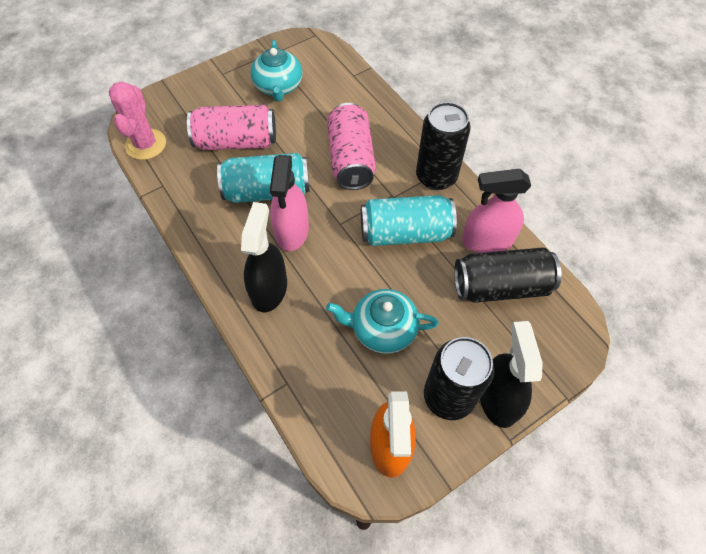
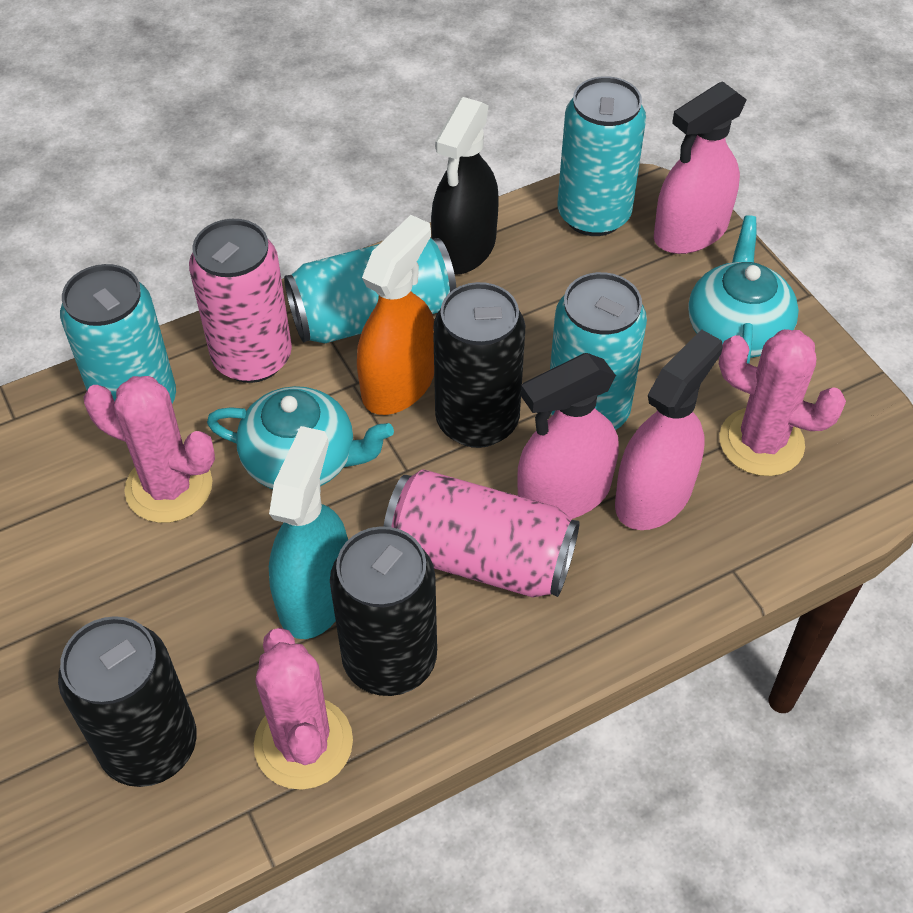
black spray bottle: 2 -> 1
pink cactus: 1 -> 3
pink spray bottle: 2 -> 3
turquoise can: 2 -> 4
turquoise spray bottle: 0 -> 1

